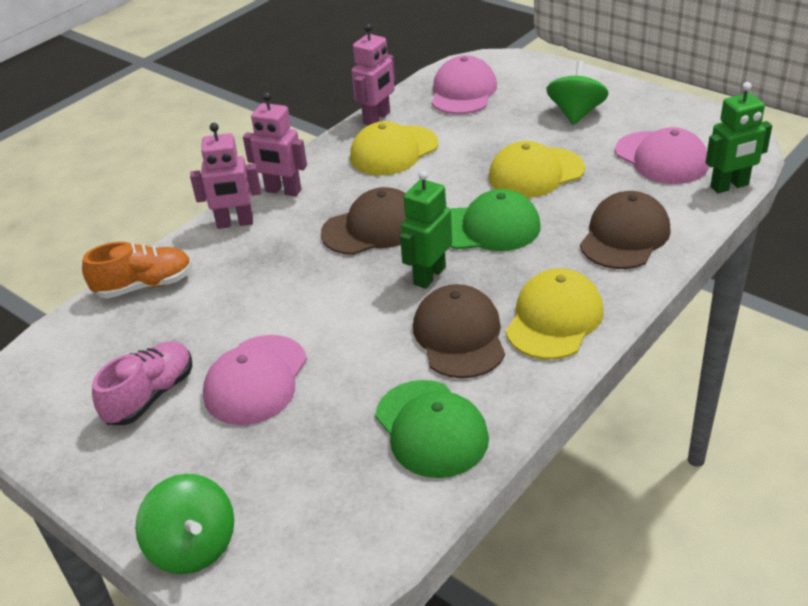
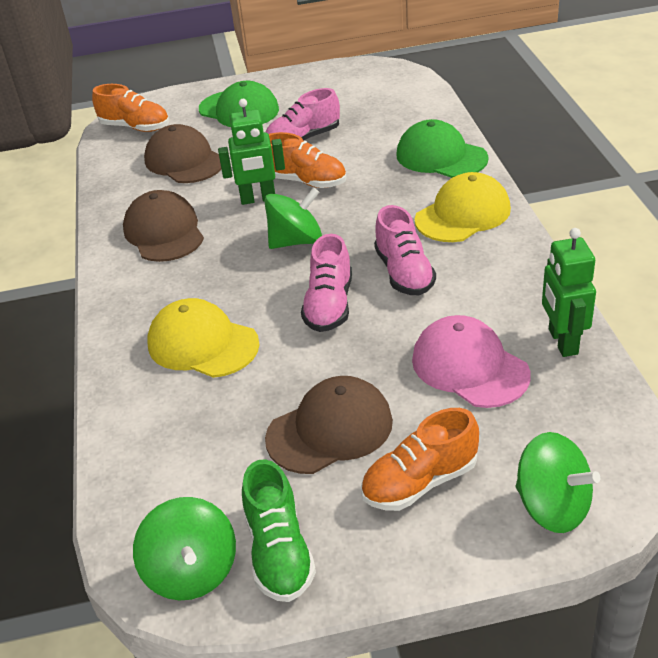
green shoe: 0 -> 1
green spinning top: 2 -> 3
orange shoe: 1 -> 3
pink cap: 3 -> 1
pink robot: 3 -> 0
pink shoe: 1 -> 3
yellow cap: 3 -> 2

